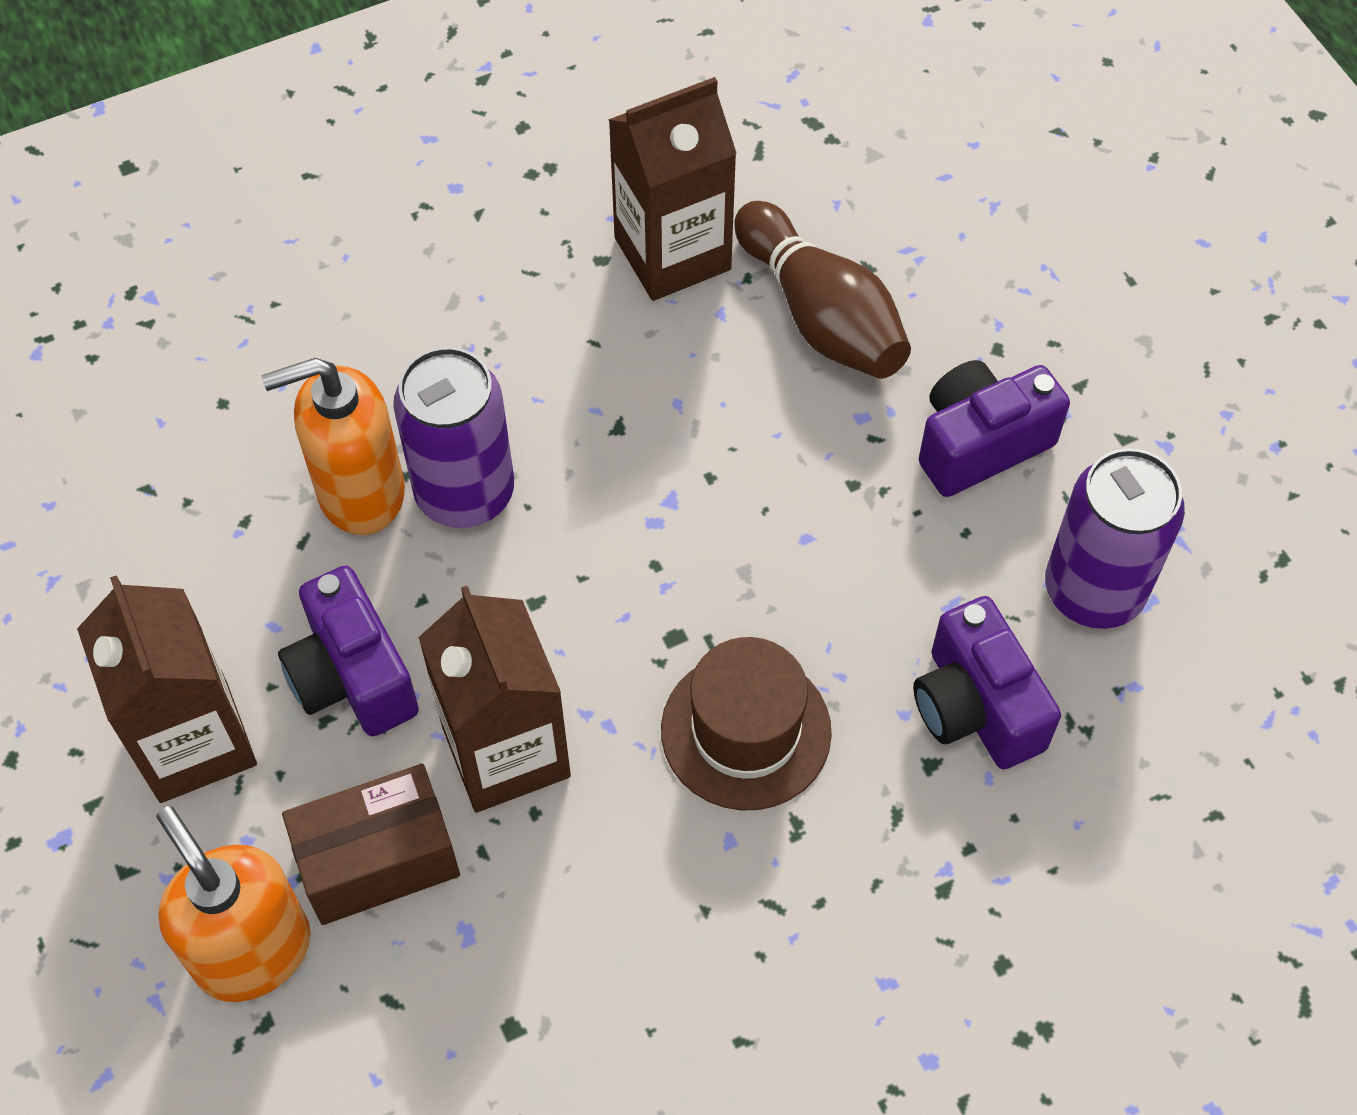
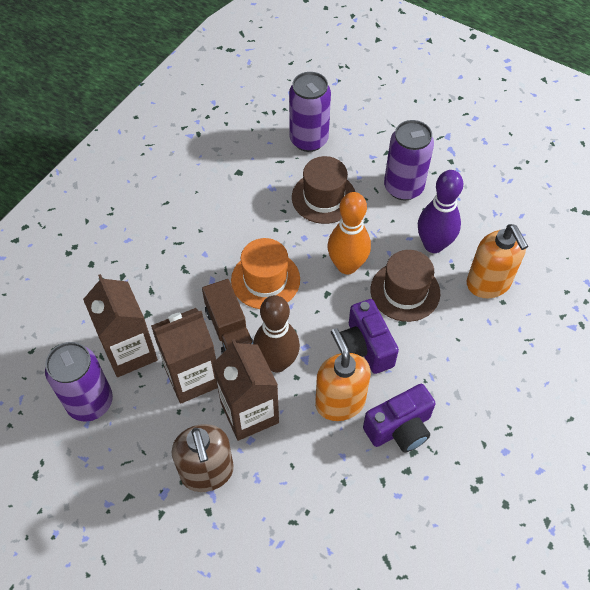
brown box: 1 -> 0
brown hat: 1 -> 2
brown soap dispenser: 0 -> 1
brown truck: 0 -> 1
orange bowling pin: 0 -> 1
orange hat: 0 -> 1
purple bowling pin: 0 -> 1
purple camera: 3 -> 2
purple can: 2 -> 3

